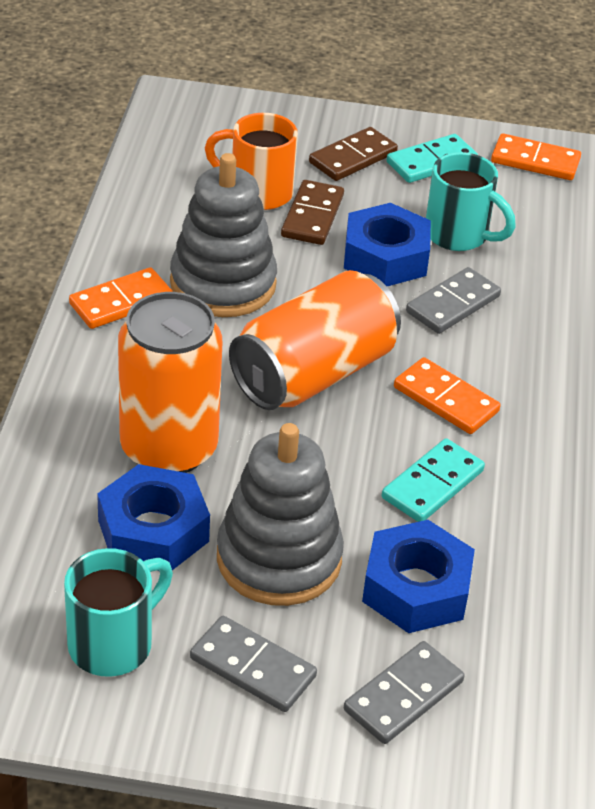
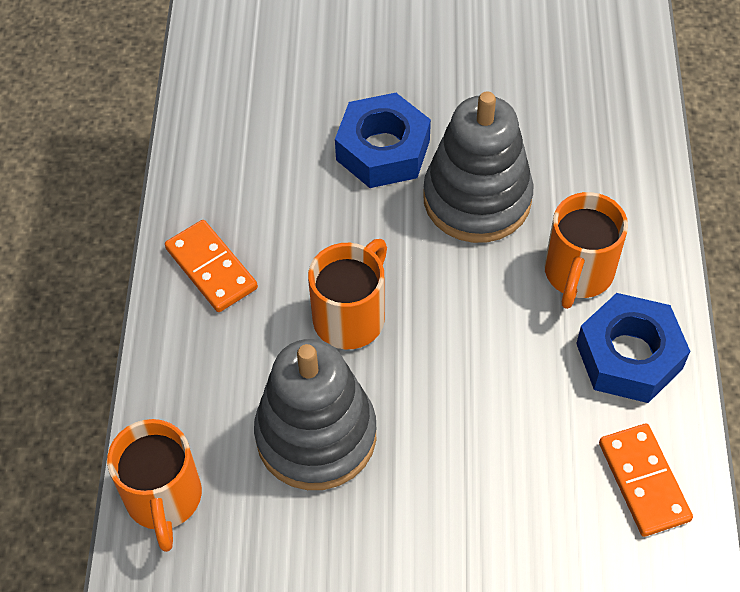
blue nut: 3 -> 2
brown domino: 2 -> 0
grey domino: 3 -> 0
orange can: 2 -> 0
orange domino: 3 -> 2
orange mug: 1 -> 3
turquoise domino: 2 -> 0
turquoise mug: 2 -> 0

